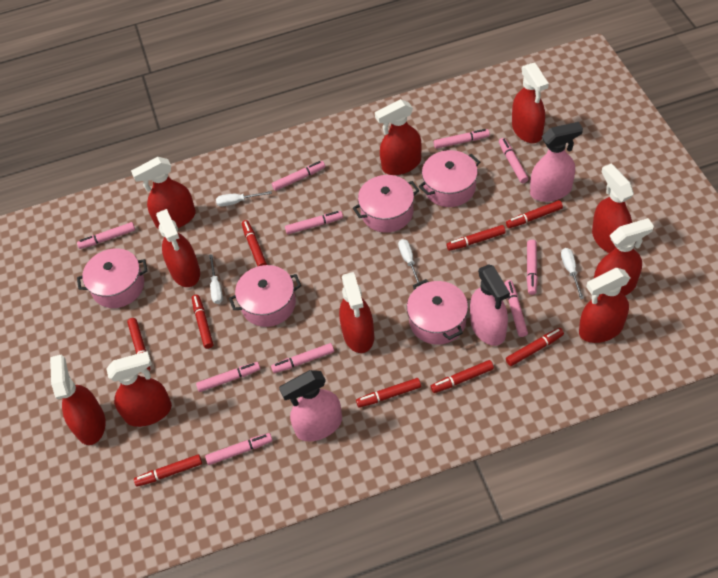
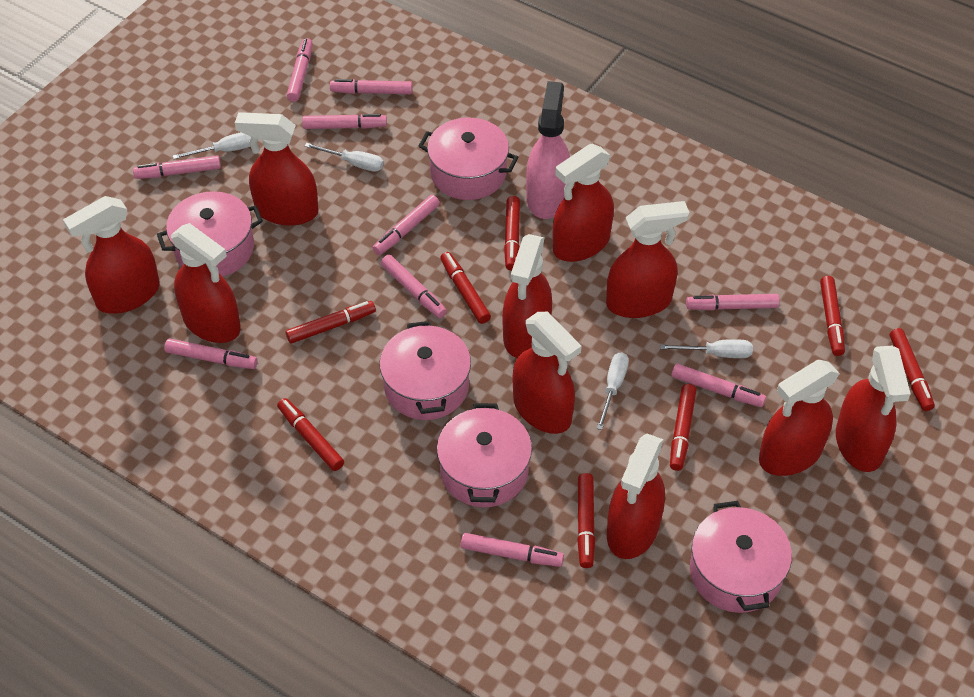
pink spray bottle: 3 -> 1
red marker: 9 -> 8

